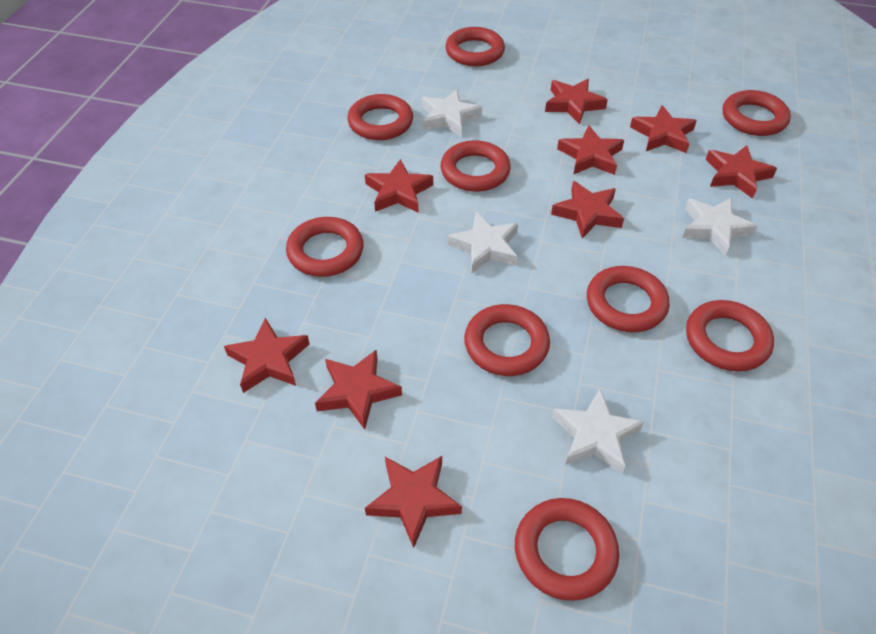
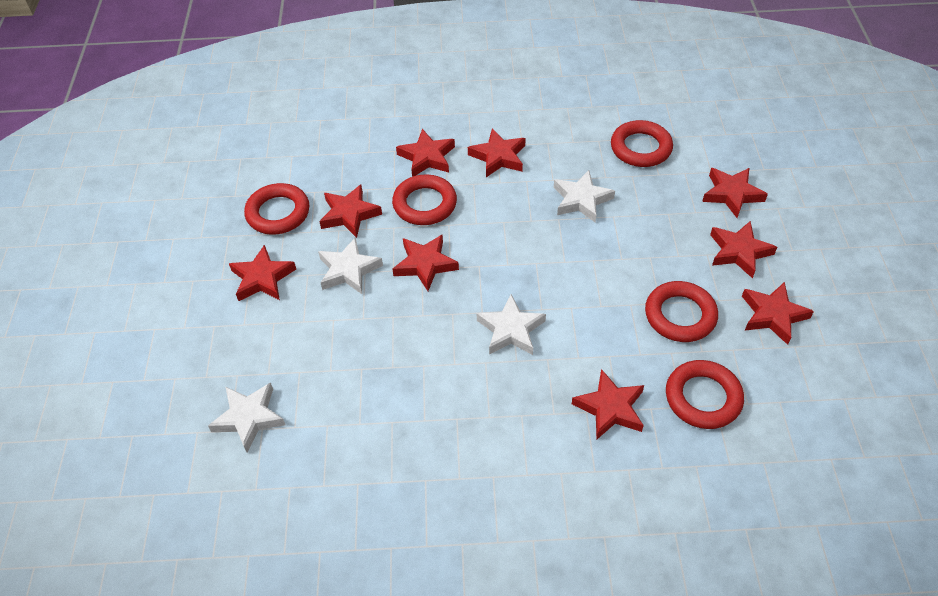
red ring: 9 -> 5

